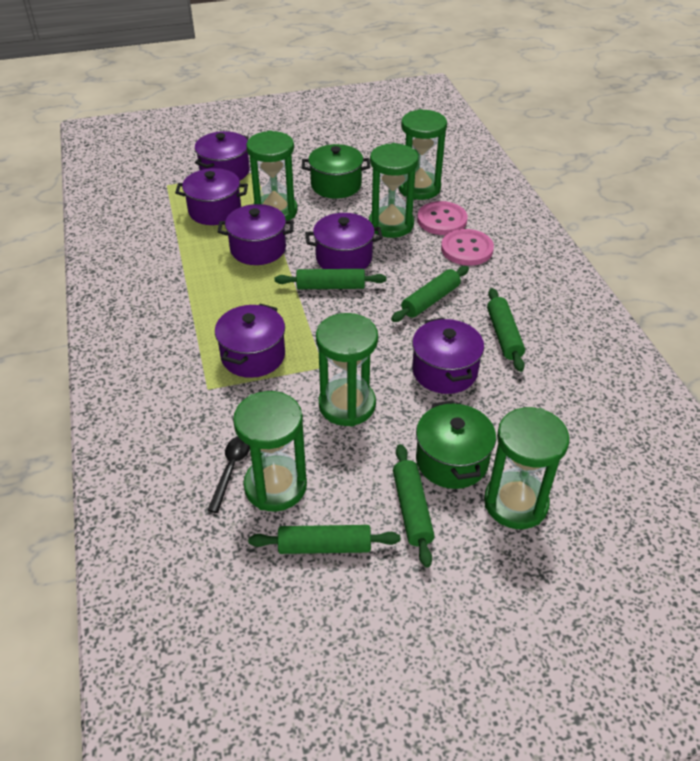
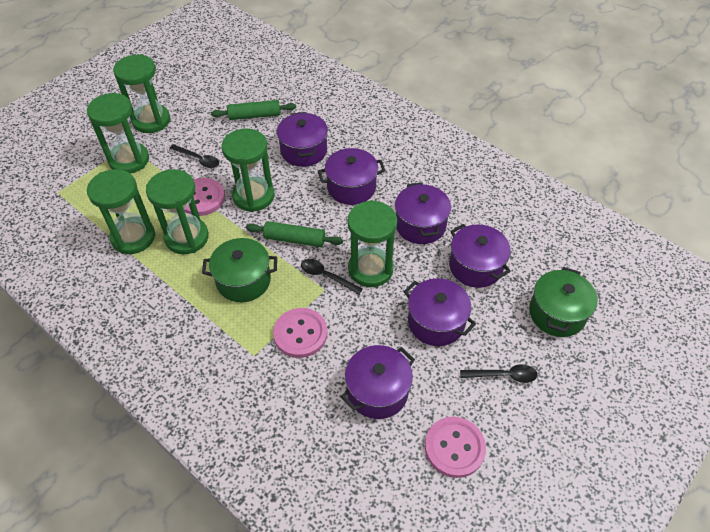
black spoon: 1 -> 3
green rolling pin: 5 -> 2
pink button: 2 -> 3

